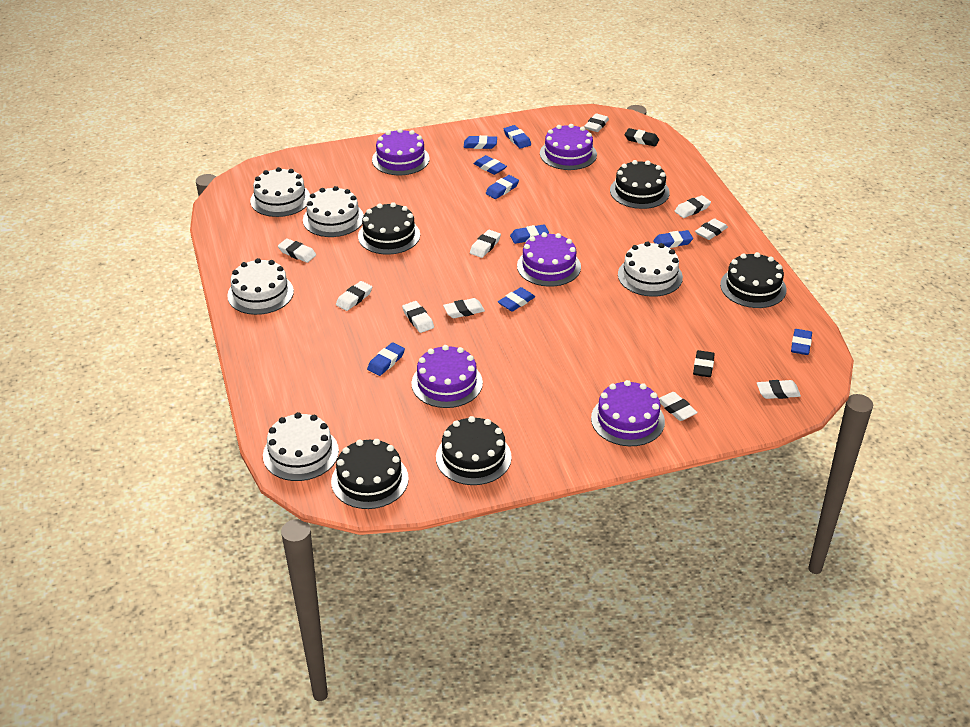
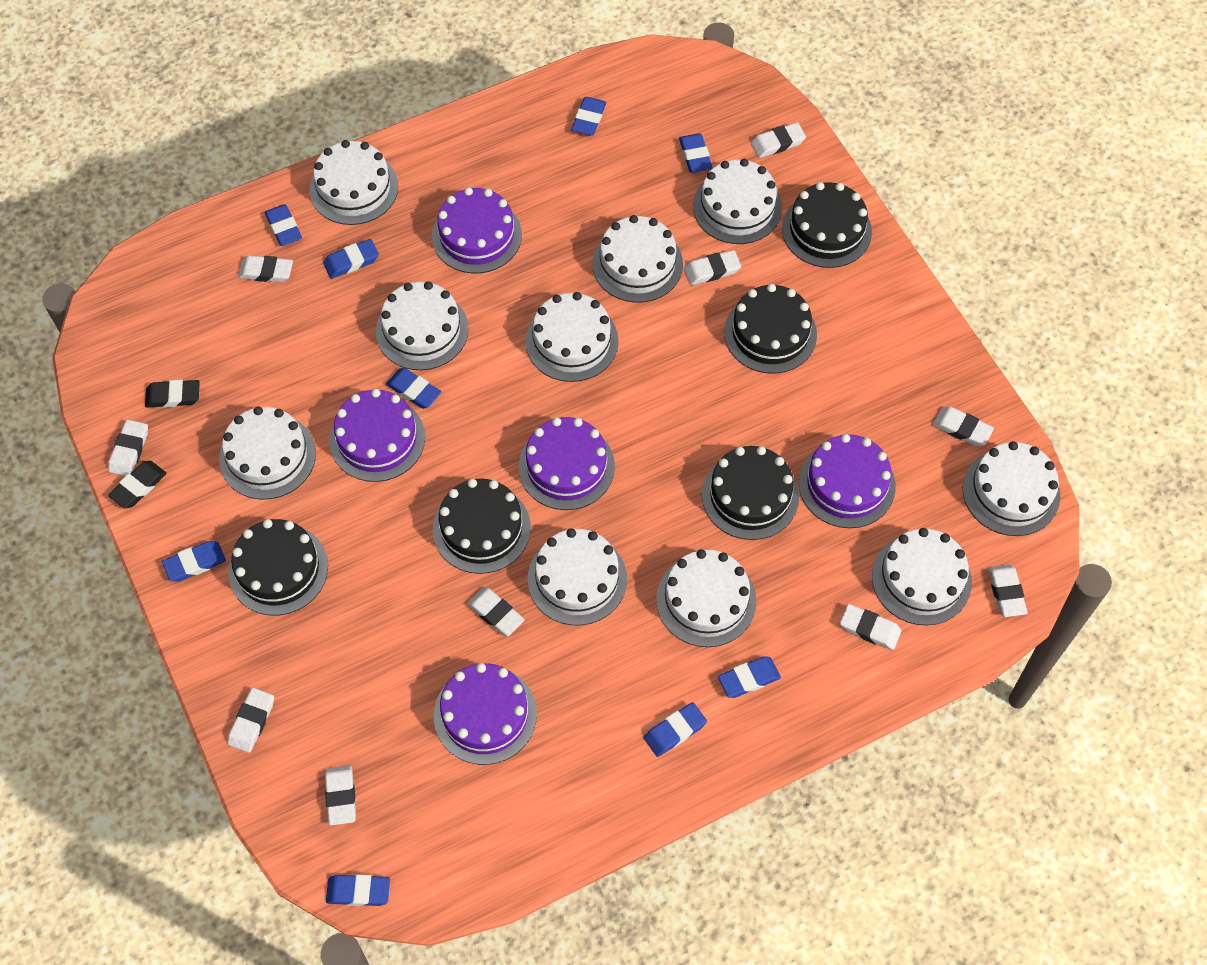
white cake: 5 -> 10

